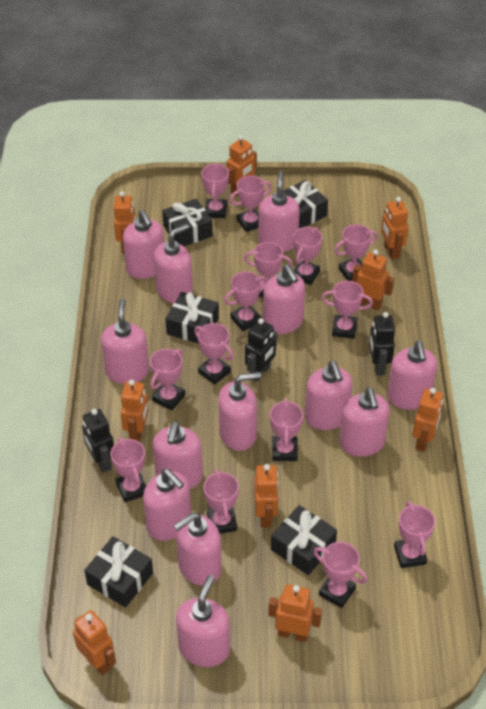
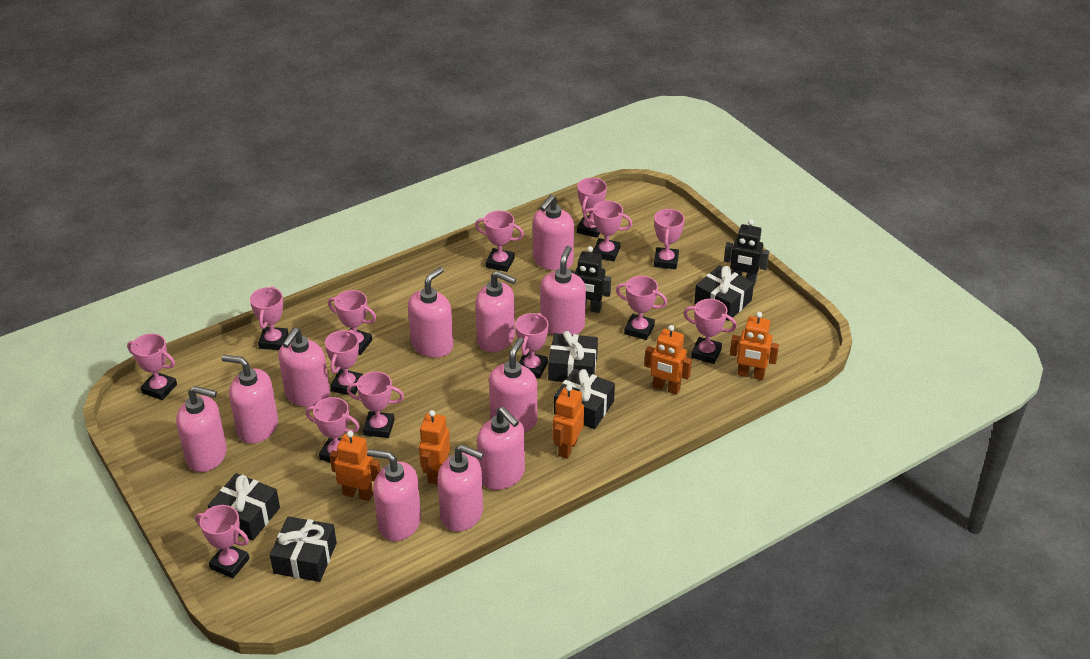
black robot: 3 -> 2
orange robot: 9 -> 5
pink soap dispenser: 13 -> 11

